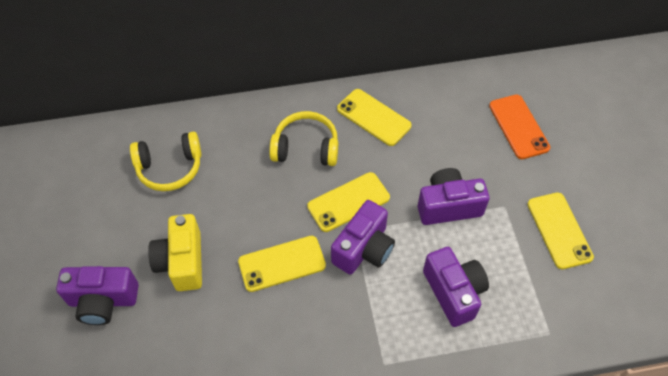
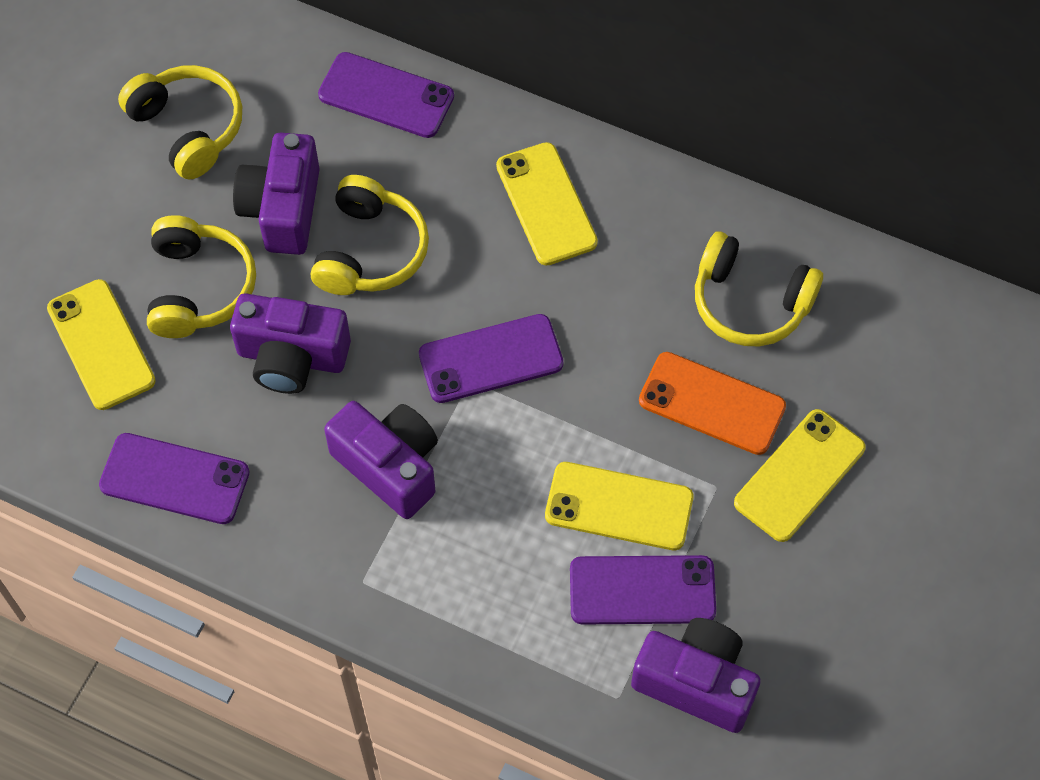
purple phone: 0 -> 4
yellow camera: 1 -> 0
yellow headphones: 2 -> 4

